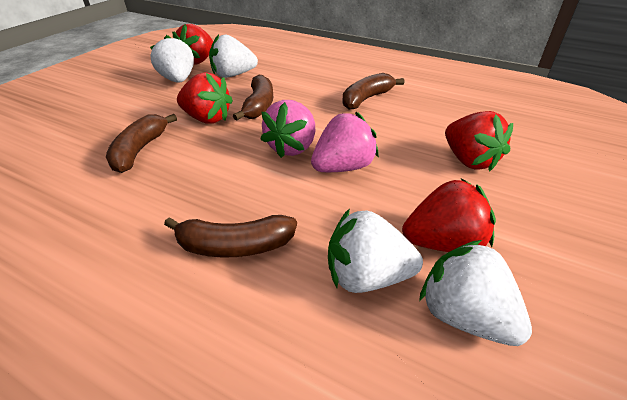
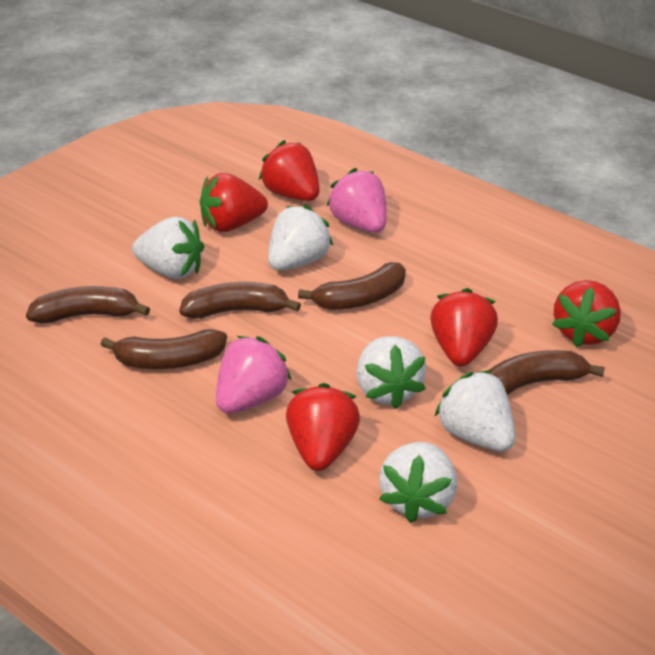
brown banana: 4 -> 5
red strawberry: 4 -> 5
white strawberry: 4 -> 5

